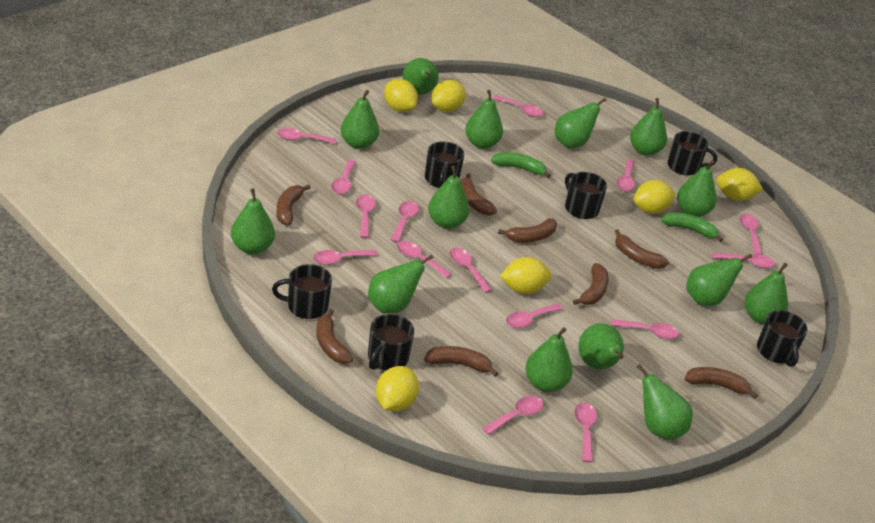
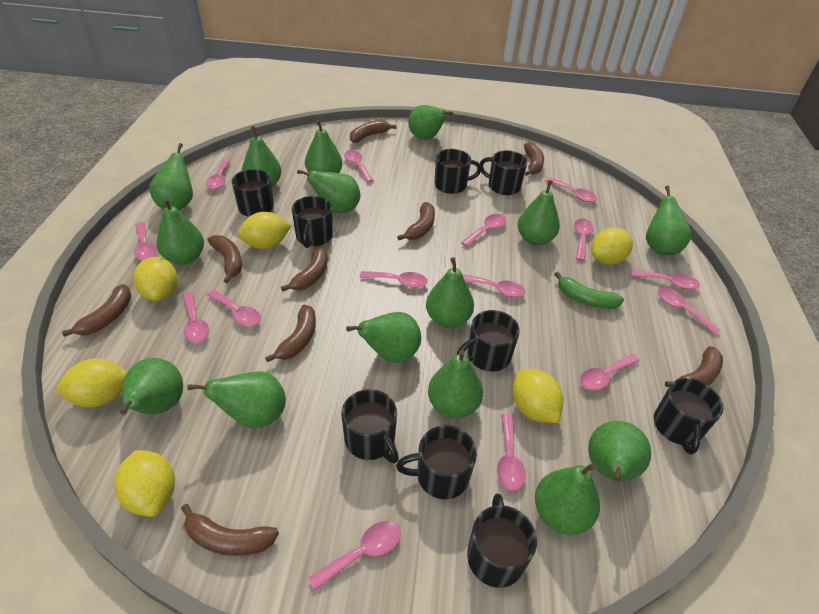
black mug: 6 -> 9
brown banana: 8 -> 9
green banana: 2 -> 1
green pear: 14 -> 15

